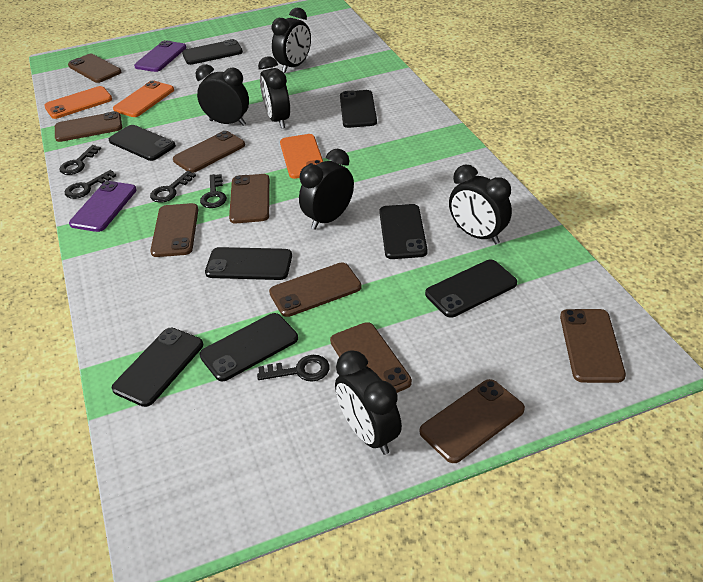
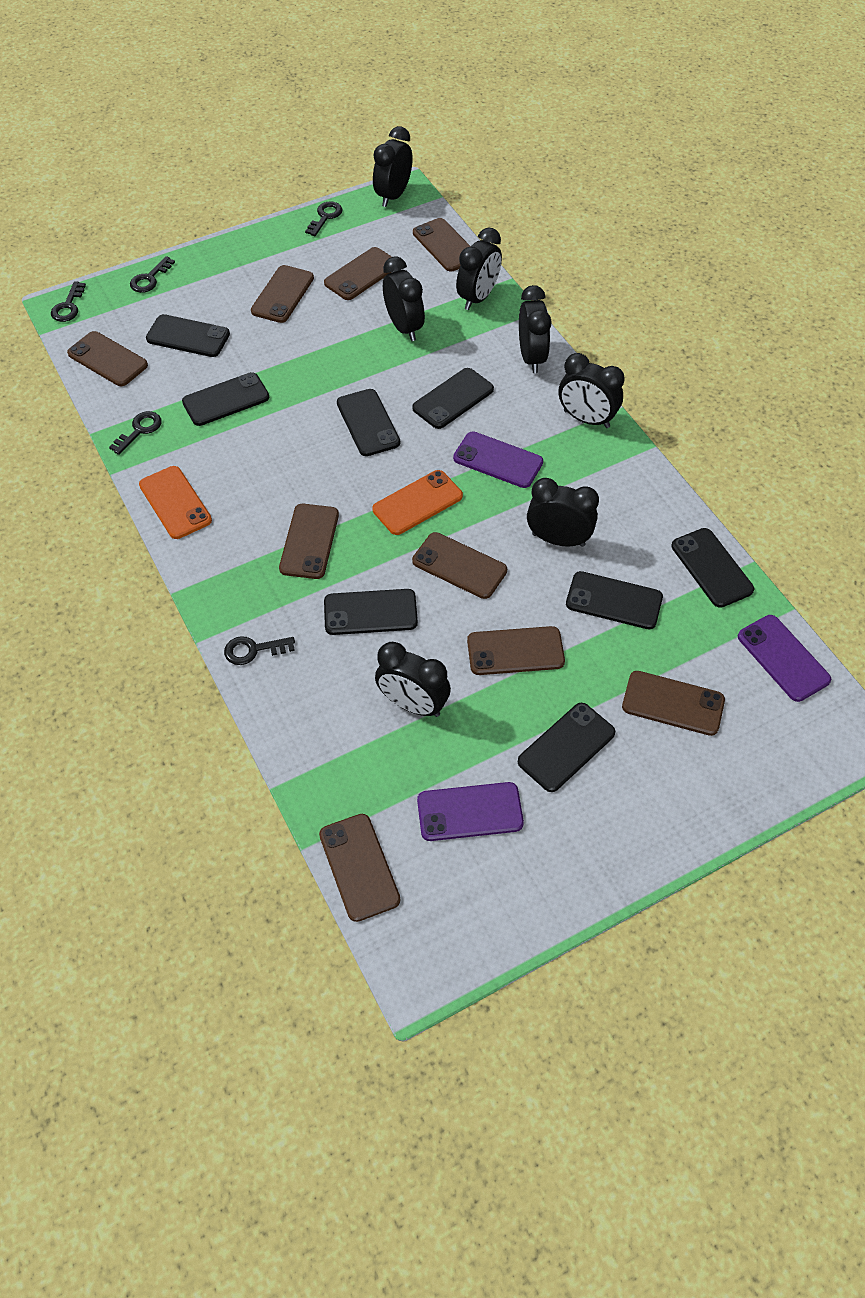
black clock: 6 -> 7
orange phone: 3 -> 2
purple phone: 2 -> 3

